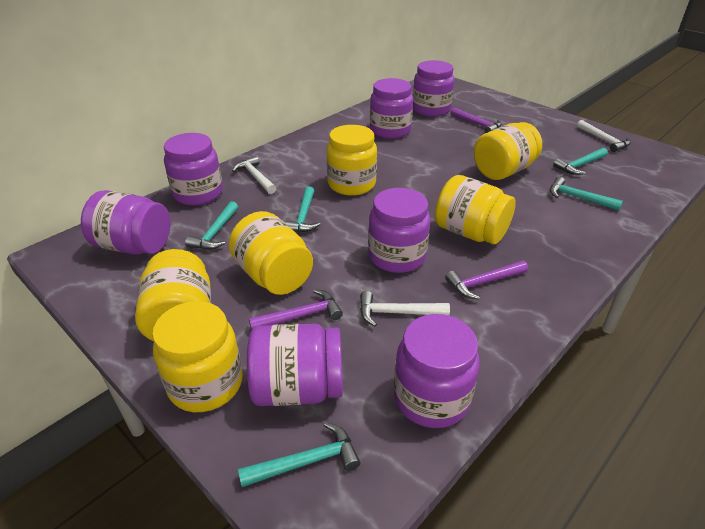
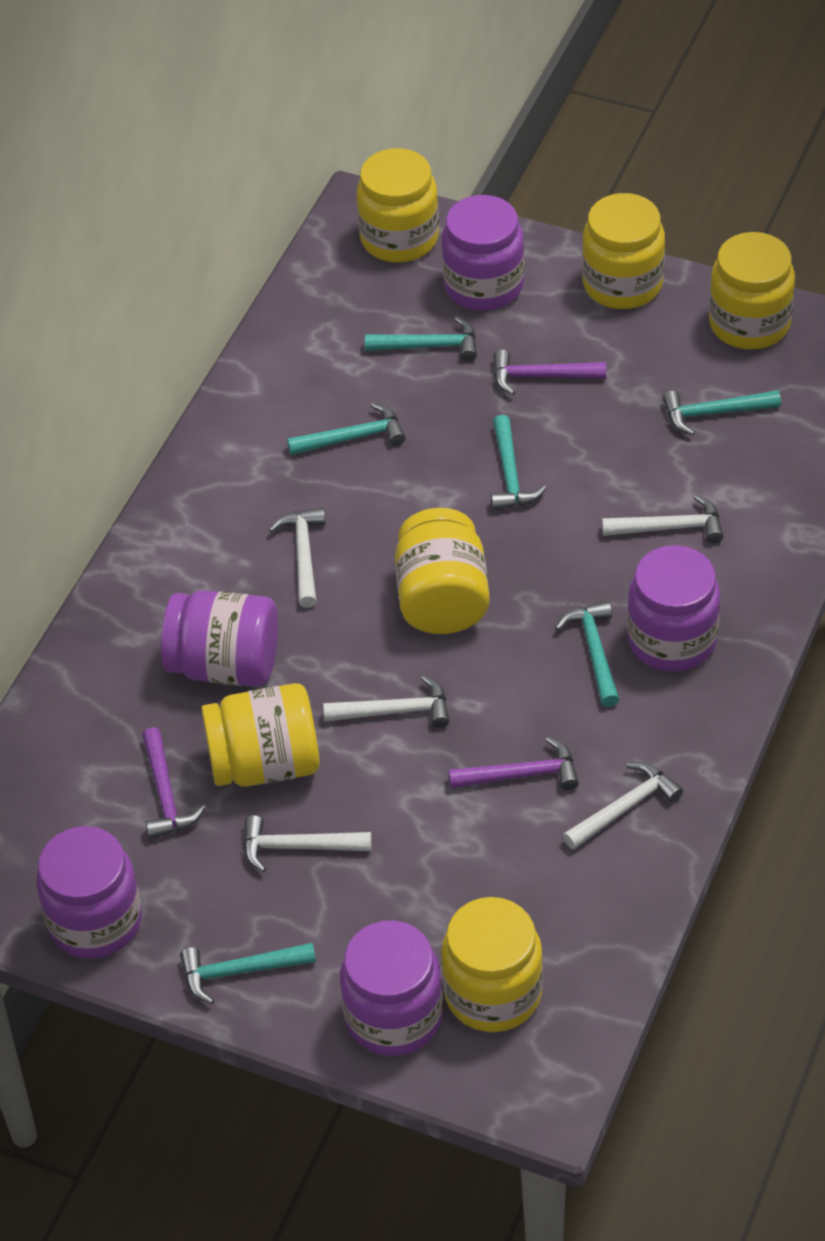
purple jar: 7 -> 5
turquoise hammer: 5 -> 6
white hammer: 3 -> 5

